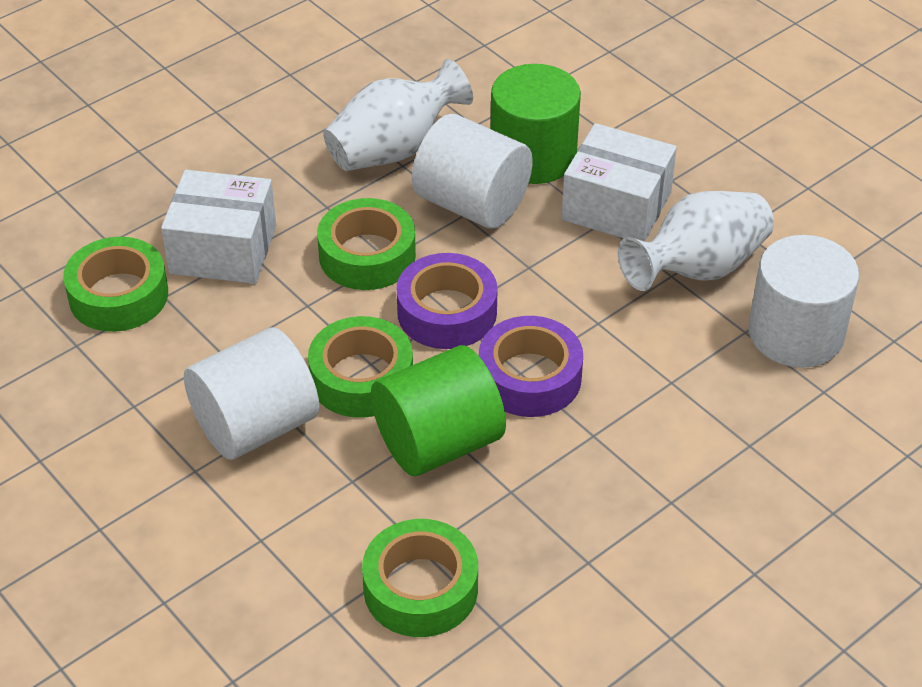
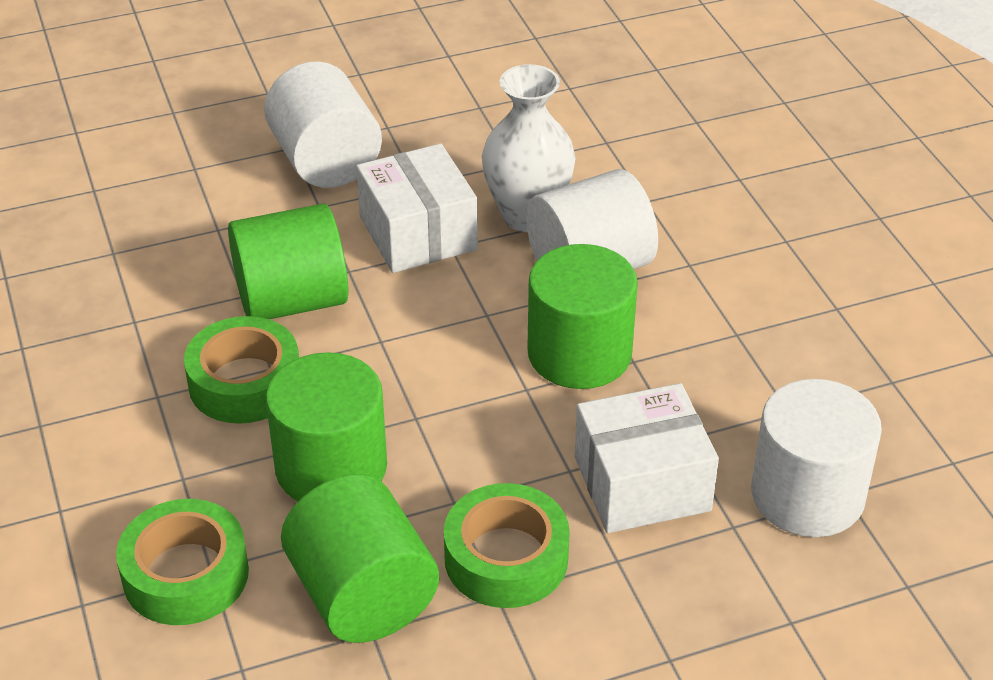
green cylinder: 2 -> 4
green tape: 4 -> 3
purple tape: 2 -> 0
white vase: 2 -> 1

